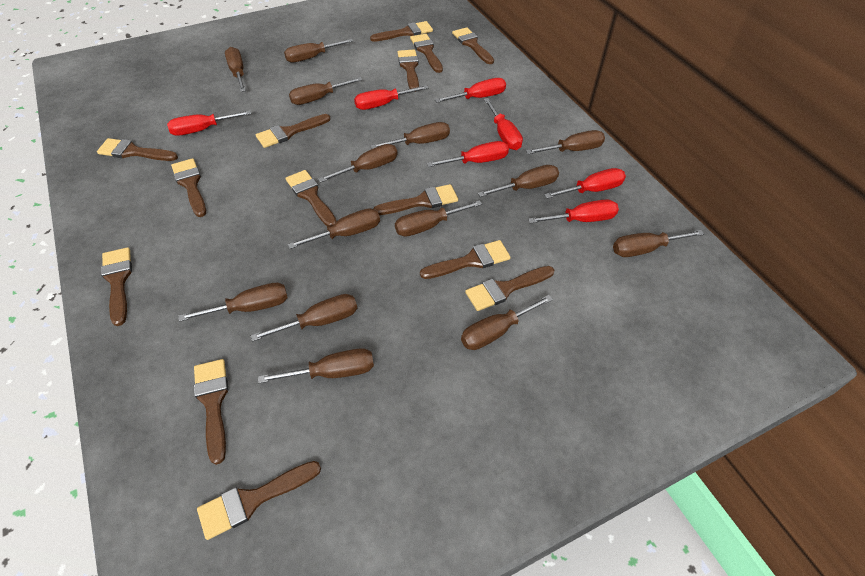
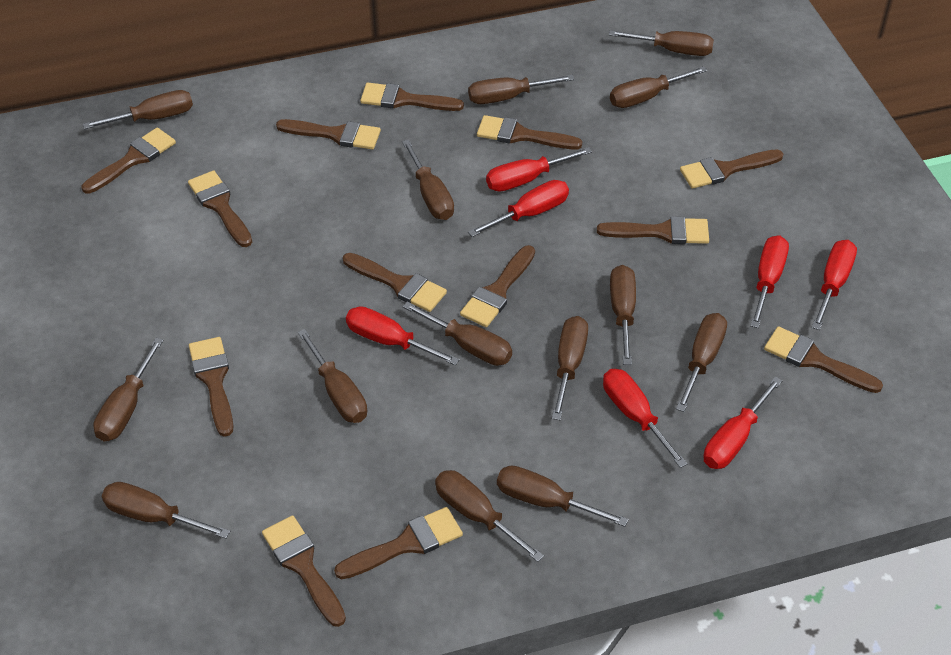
brown brush: 14 -> 13

